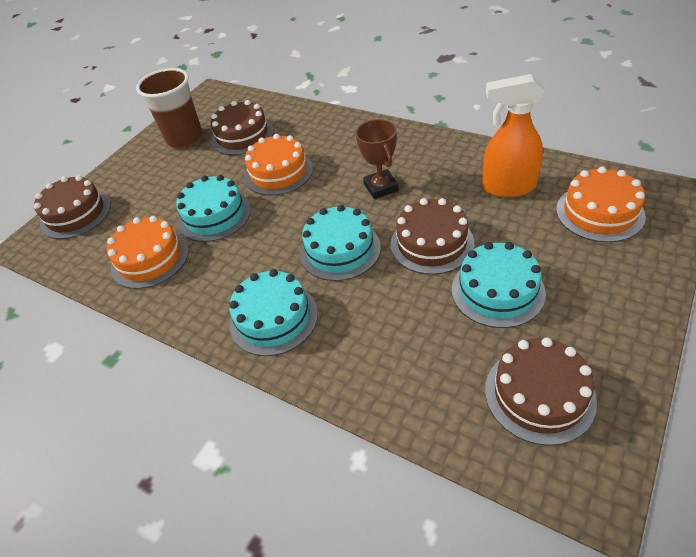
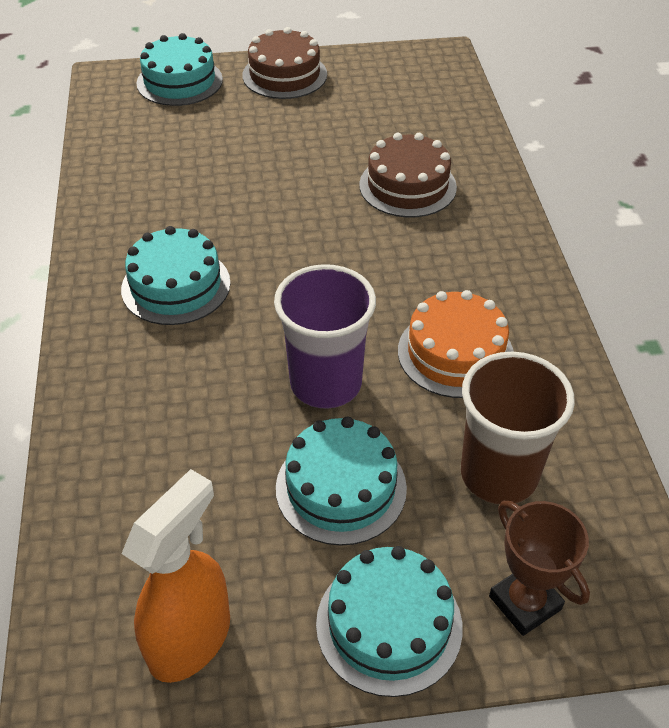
brown cake: 4 -> 2
orange cake: 3 -> 1
purple cup: 0 -> 1

